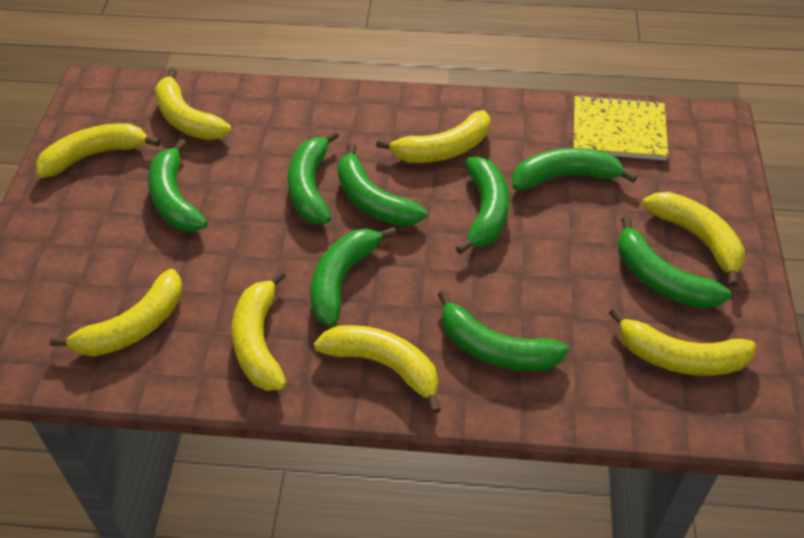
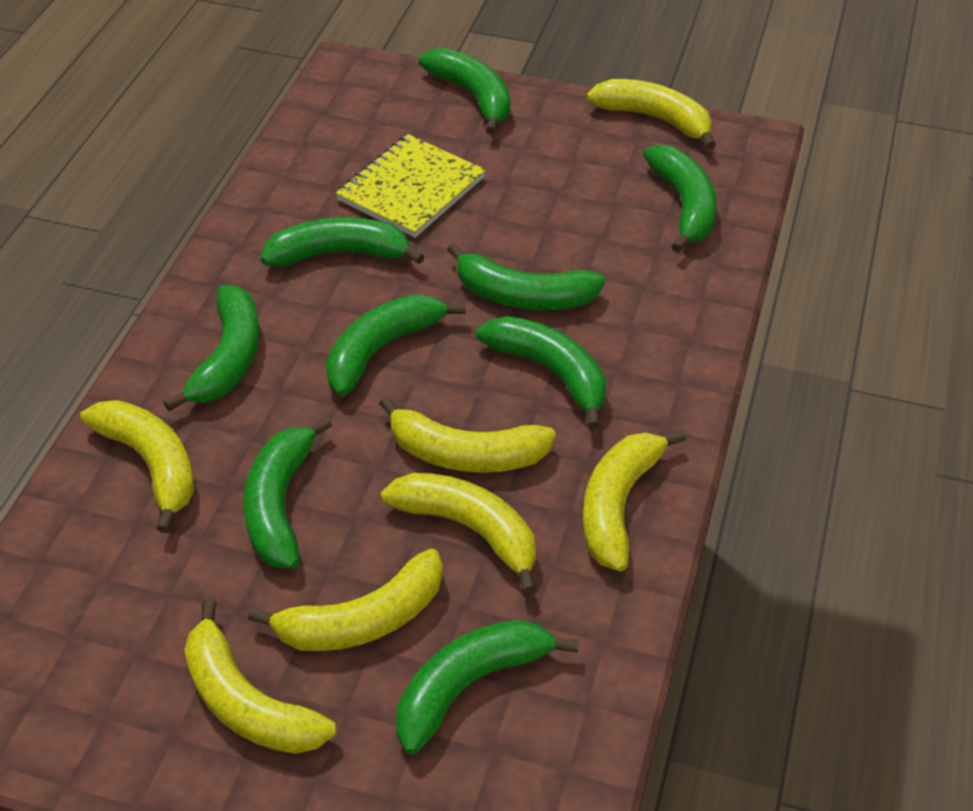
green banana: 8 -> 9
yellow banana: 8 -> 7

